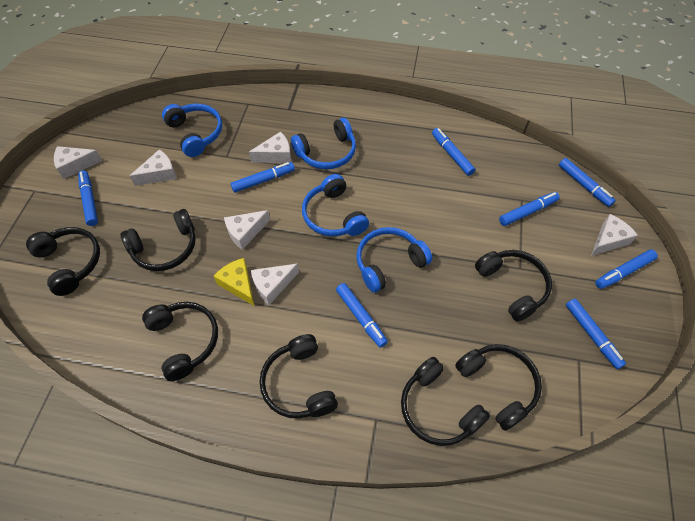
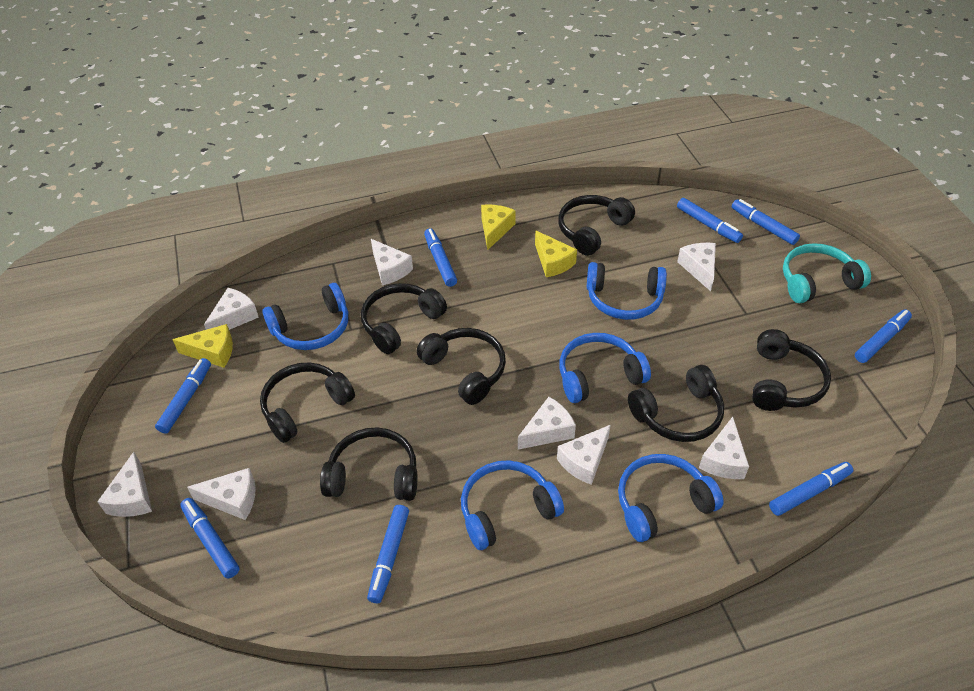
blue headphones: 4 -> 5
turquoise headphones: 0 -> 1
white cheese: 6 -> 8
yellow cheese: 1 -> 3

